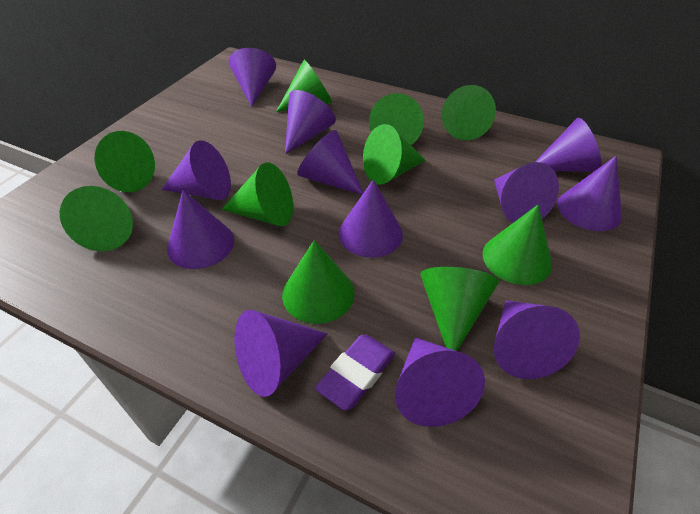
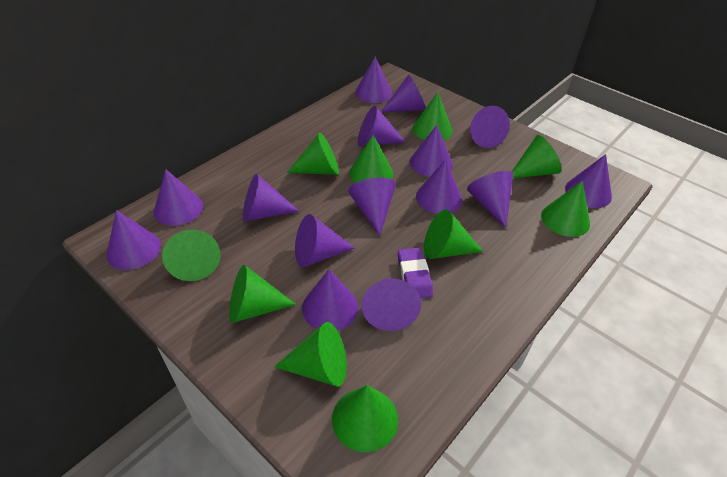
purple cone: 12 -> 15

